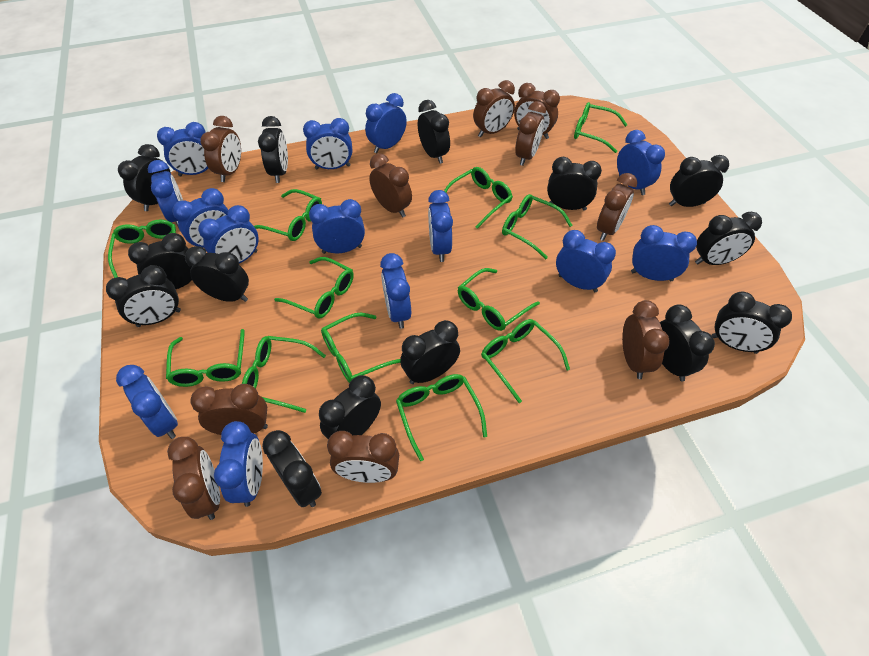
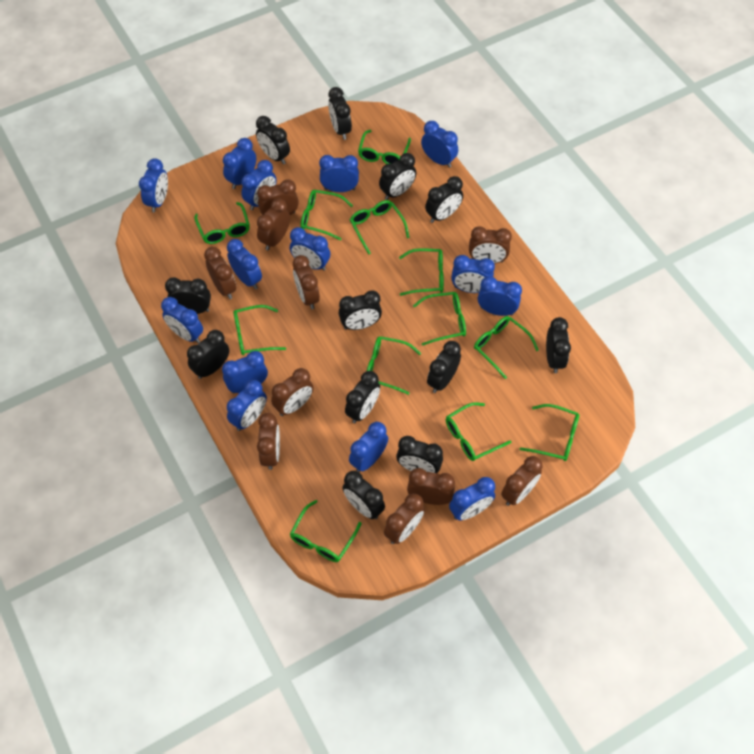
black clock: 14 -> 12

